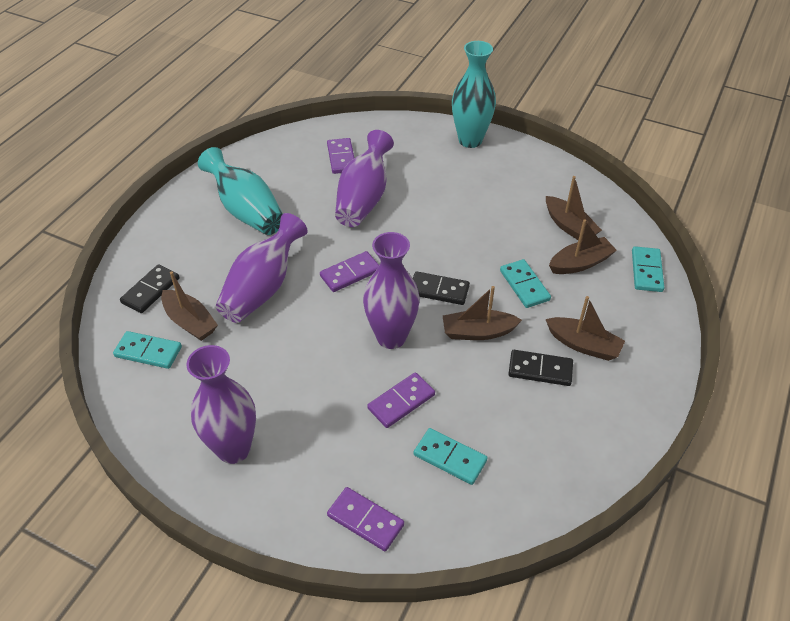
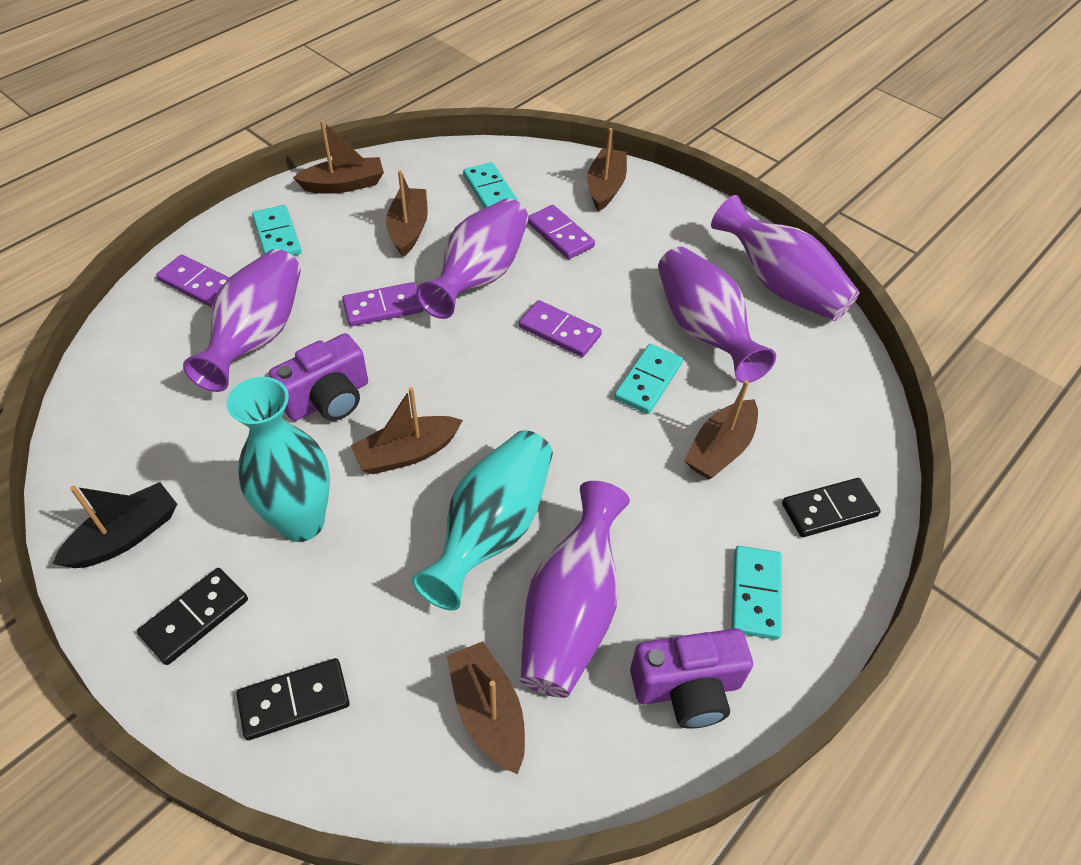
black boat: 0 -> 1
brown boat: 5 -> 6
purple camera: 0 -> 2
purple vase: 4 -> 5

